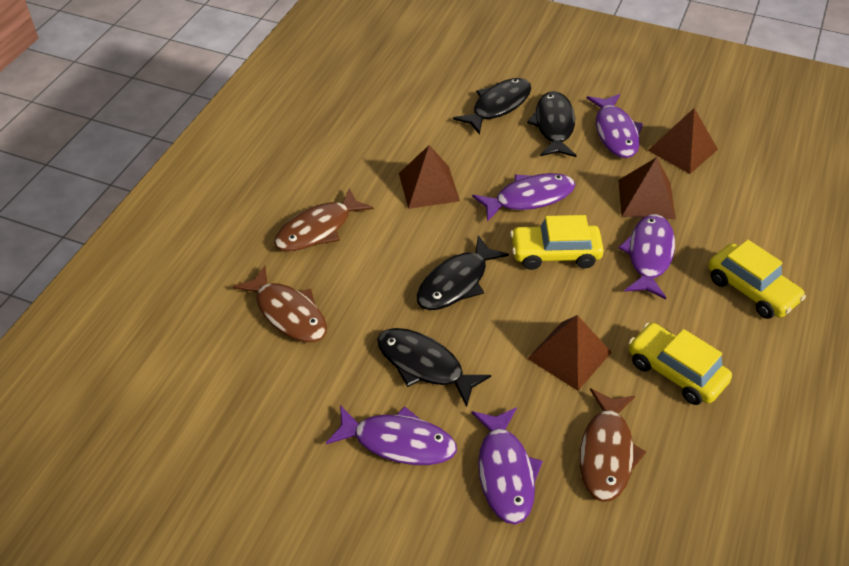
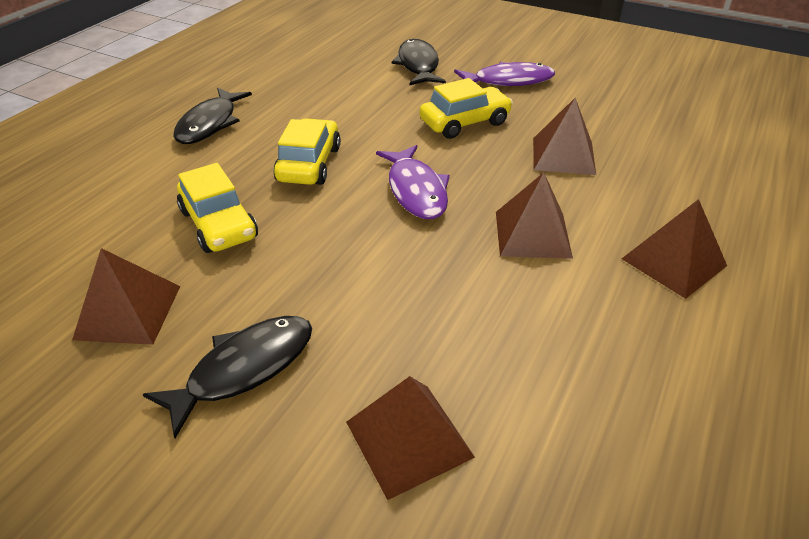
black fish: 4 -> 3
brown fish: 3 -> 0
brown pyramid: 4 -> 5
purple fish: 5 -> 2

